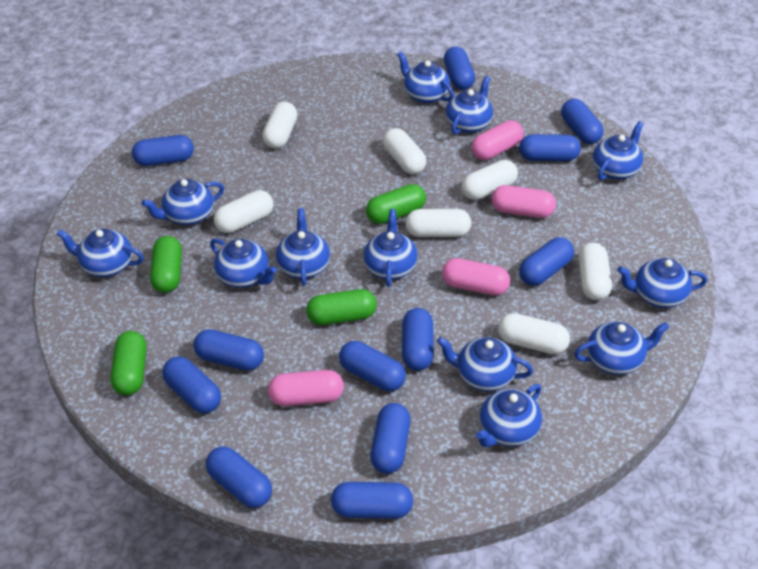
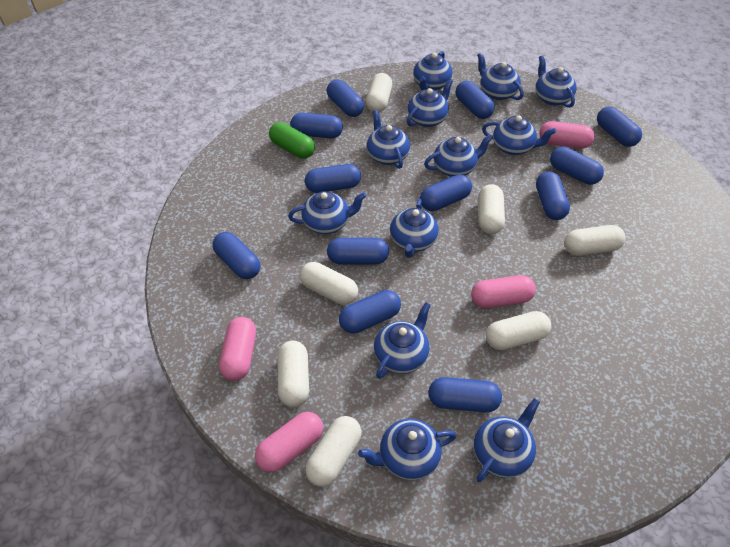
green capsule: 4 -> 1

